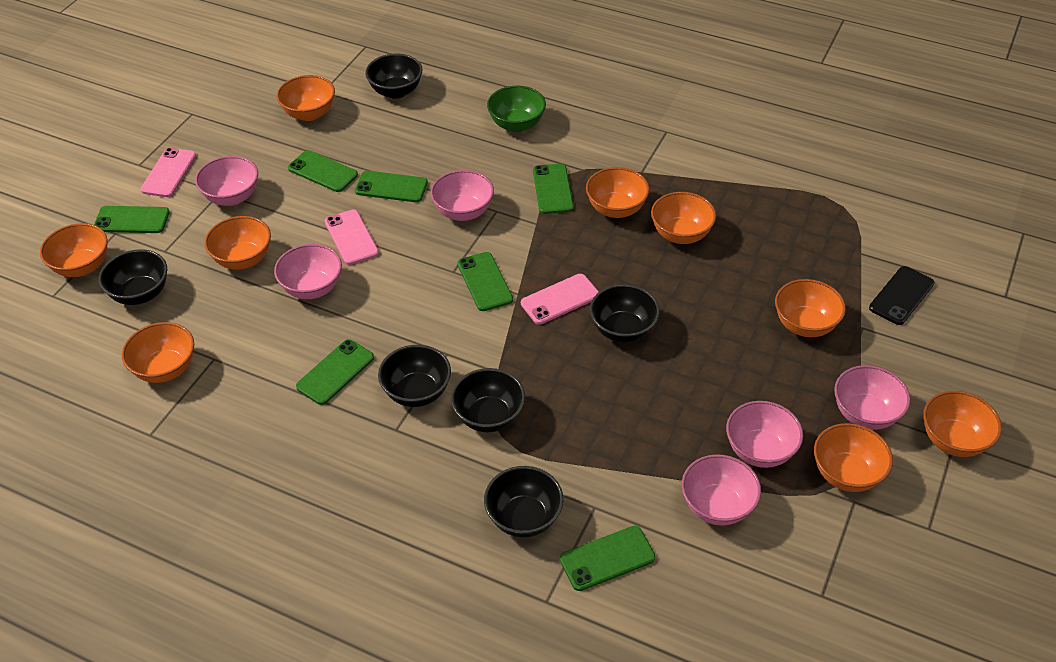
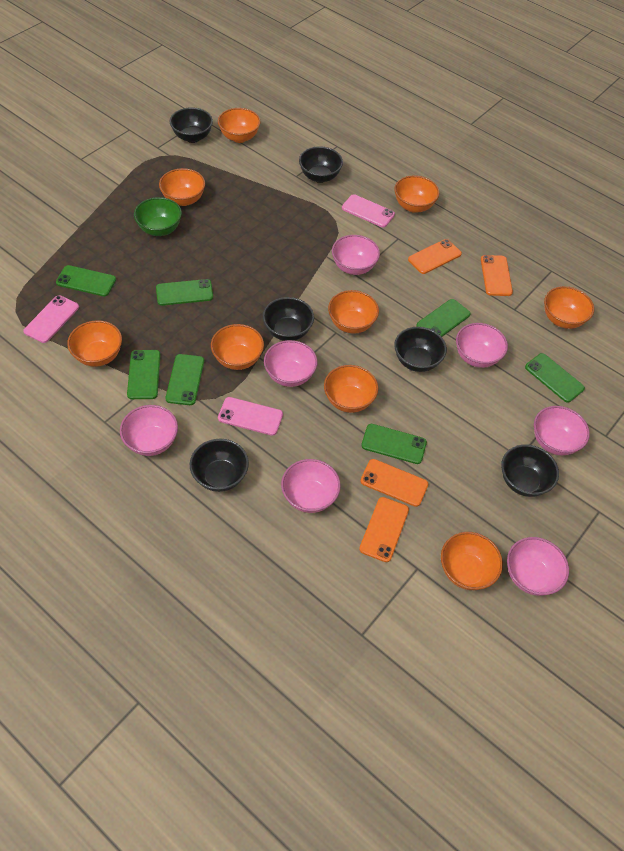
black phone: 1 -> 0
orange phone: 0 -> 4
pink bowl: 6 -> 7

